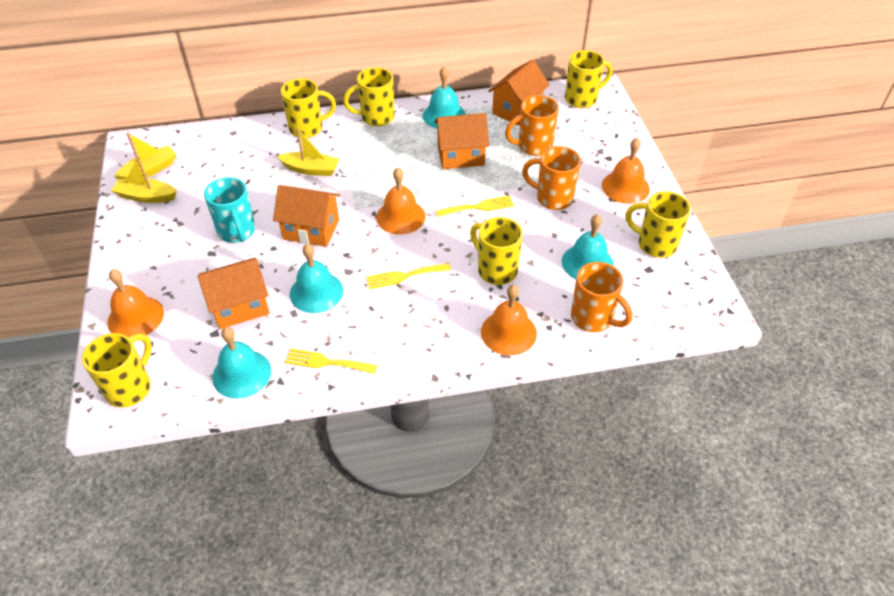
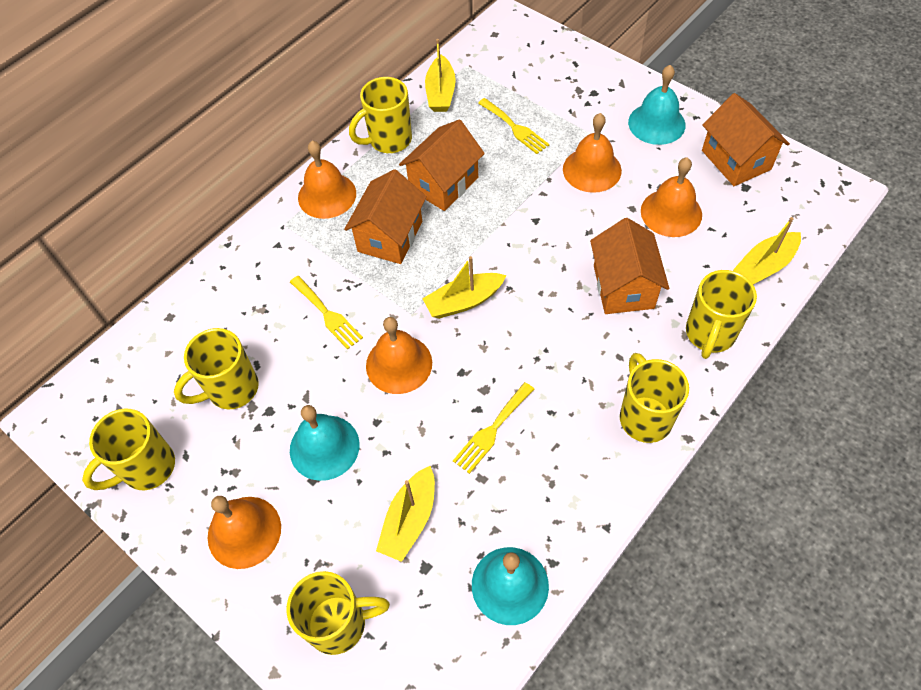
orange bell: 4 -> 5
orange mug: 3 -> 0
turquoise bell: 4 -> 3
turquoise mug: 1 -> 0
yellow boat: 3 -> 4

